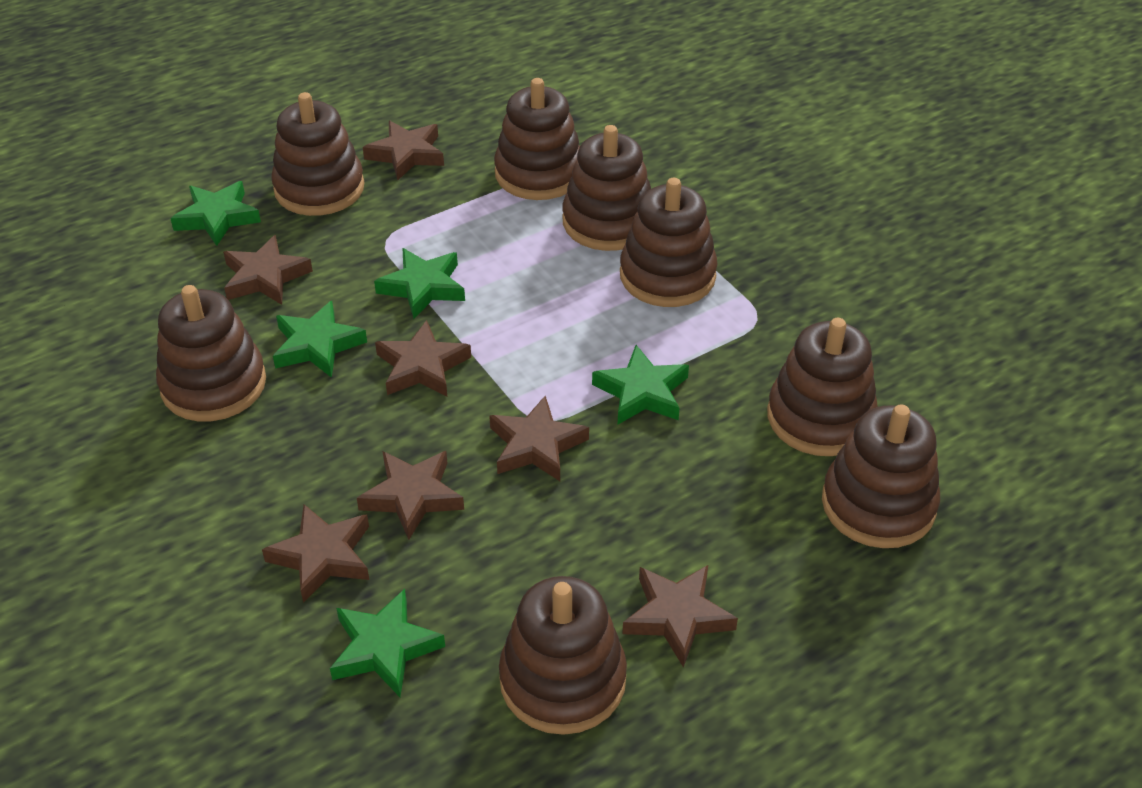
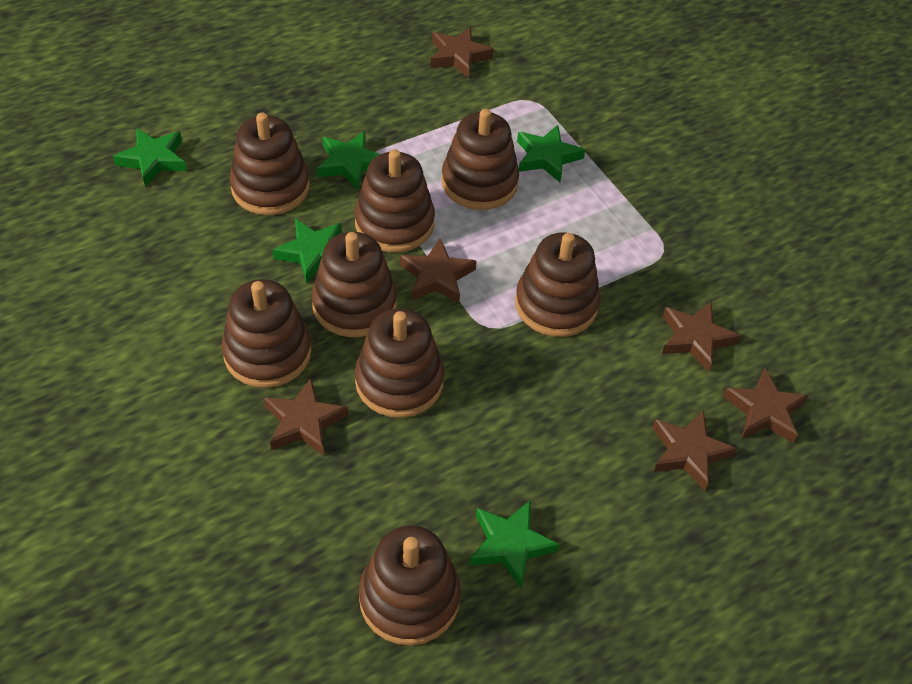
brown star: 7 -> 6

